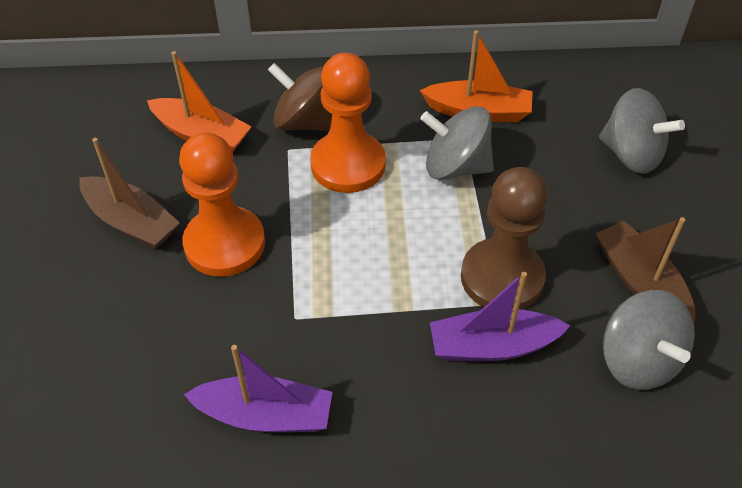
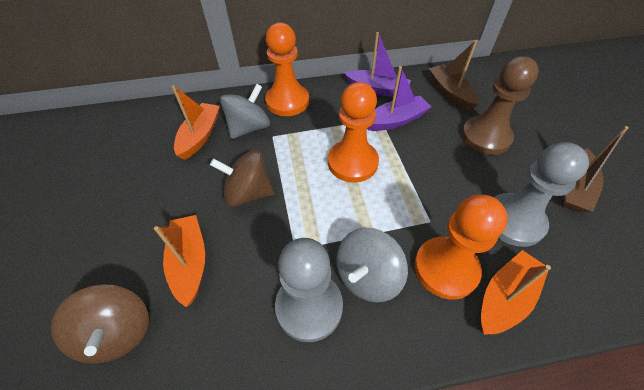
brown spinning top: 1 -> 2
grey pawn: 0 -> 2
grey spinning top: 3 -> 2
orange boat: 2 -> 3
orange pawn: 2 -> 3

